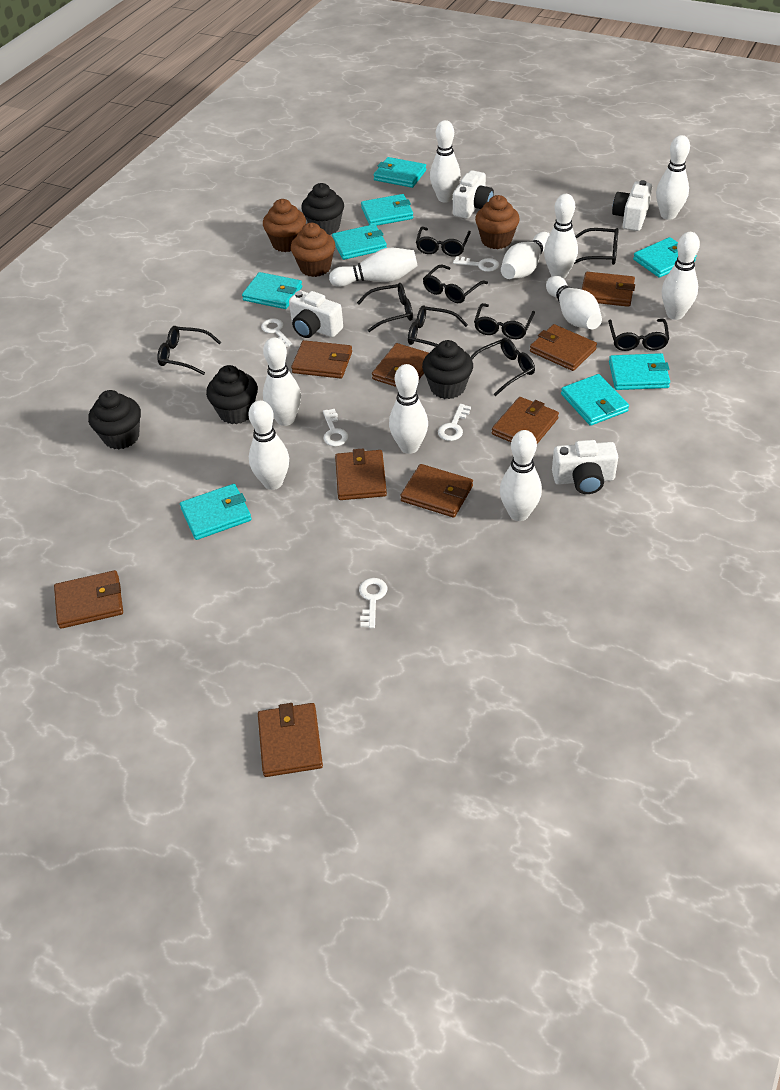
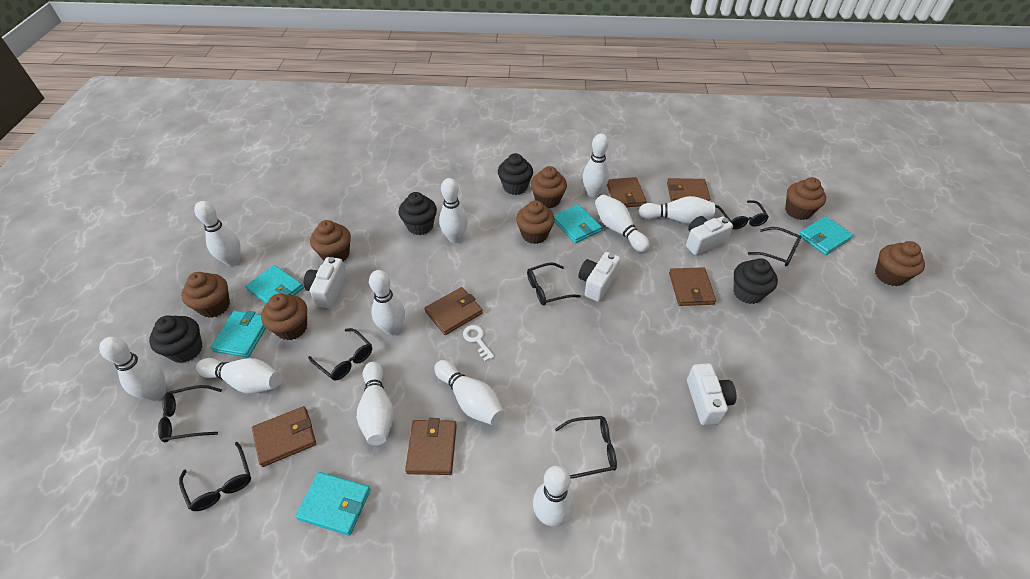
black glasses: 9 -> 7
brown cupcake: 3 -> 7
brown wallet: 9 -> 6
turquoise wallet: 8 -> 5
white key: 5 -> 1

